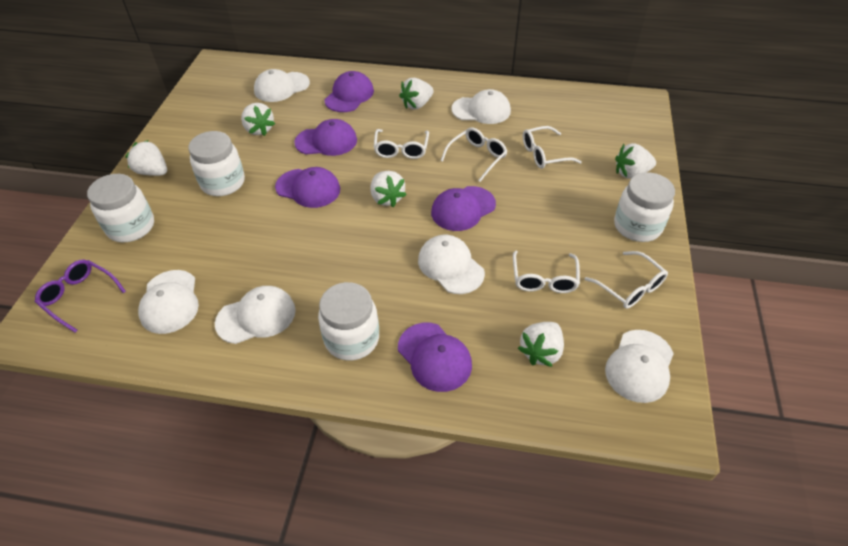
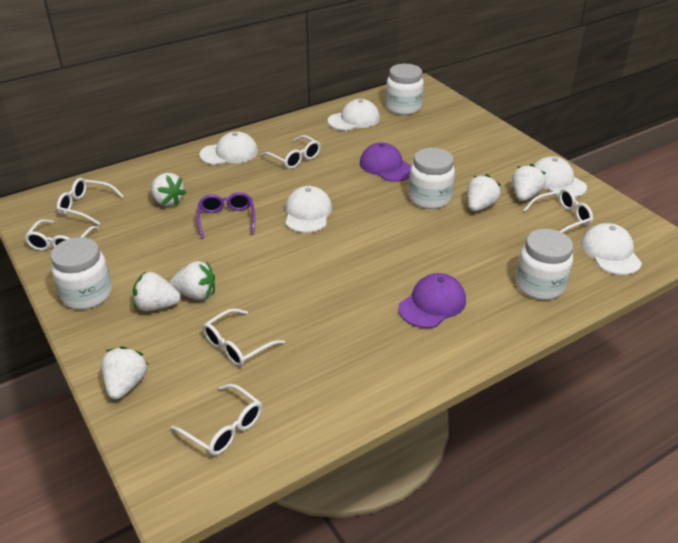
purple cap: 5 -> 2
white cap: 6 -> 5
white glasses: 5 -> 6

